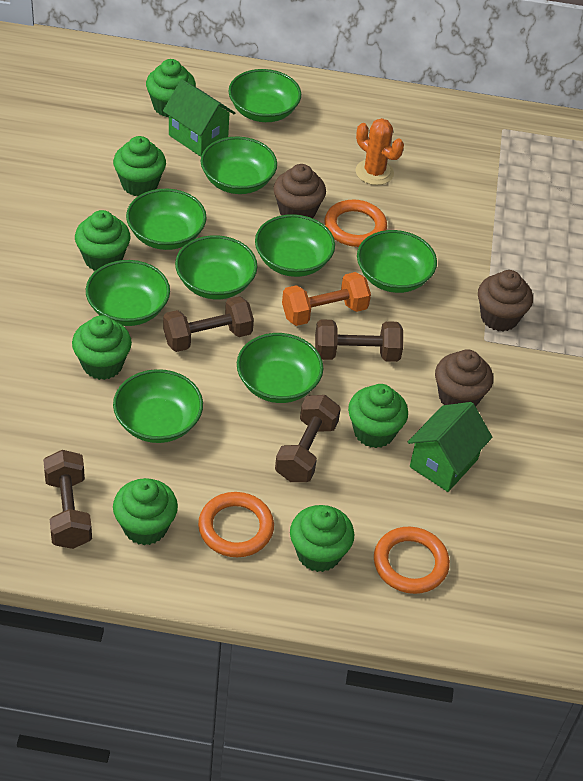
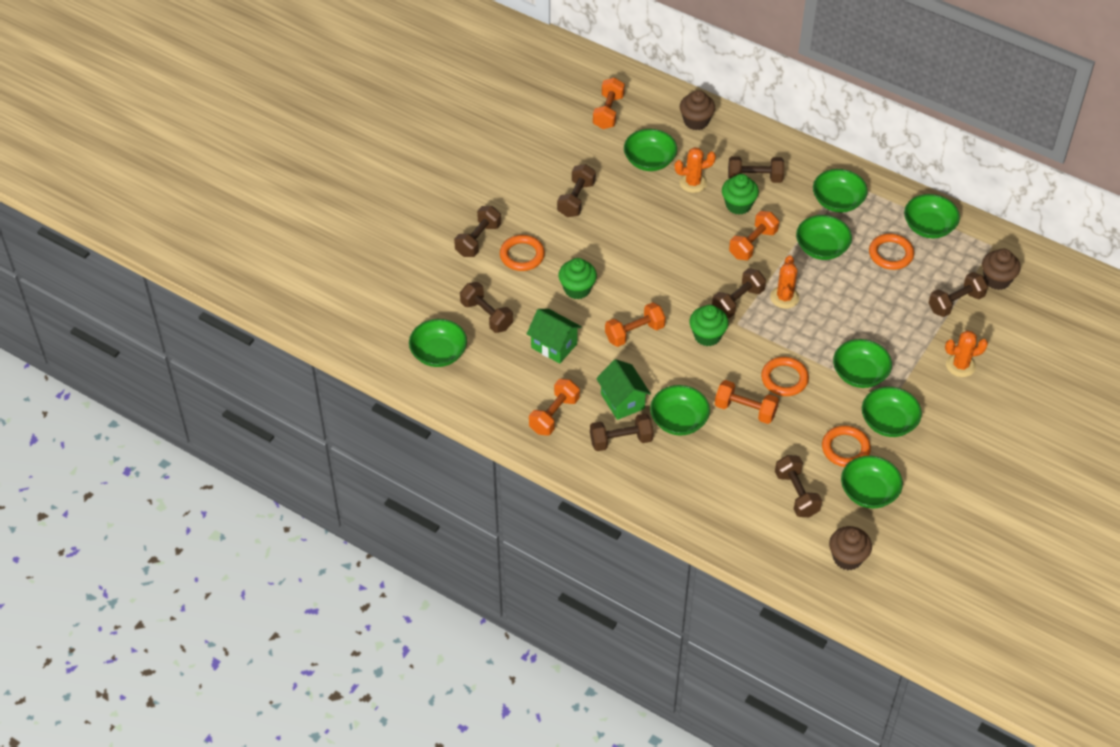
brown dumbbell: 4 -> 8
green cupcake: 7 -> 3
orange cactus: 1 -> 3
orange dumbbell: 1 -> 5
orange ring: 3 -> 4

